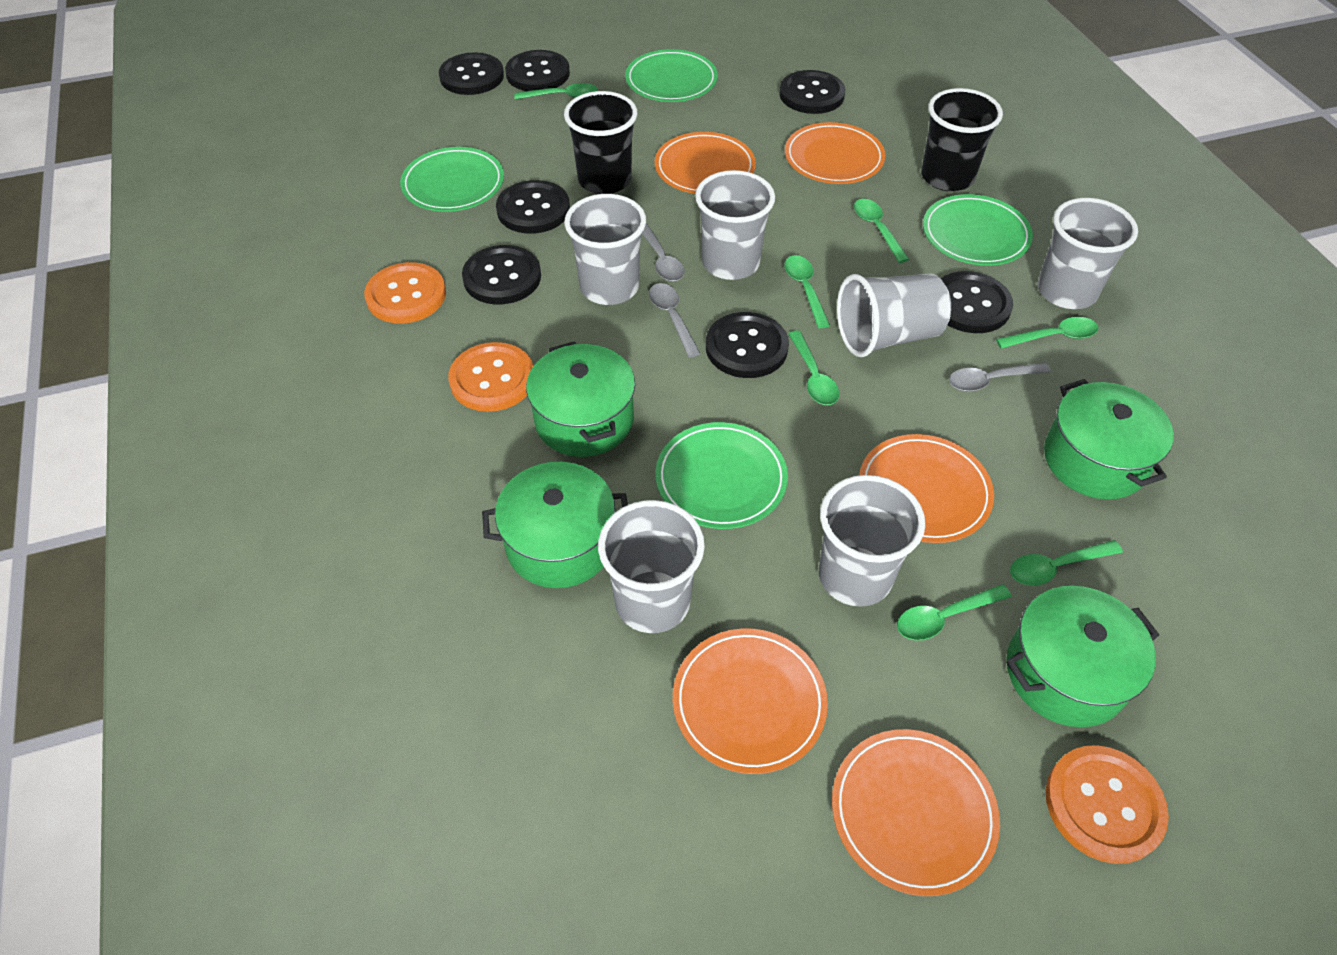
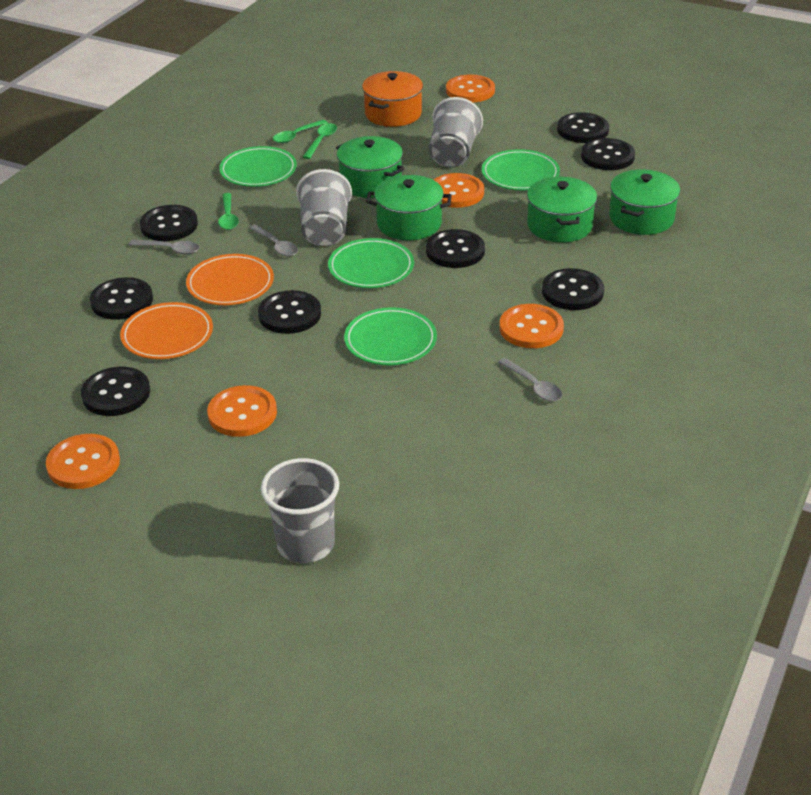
black button: 7 -> 8
black cup: 2 -> 0
green spoon: 7 -> 3
grey cup: 6 -> 3
orange button: 3 -> 5
orange plate: 5 -> 2
orange pot: 0 -> 1

